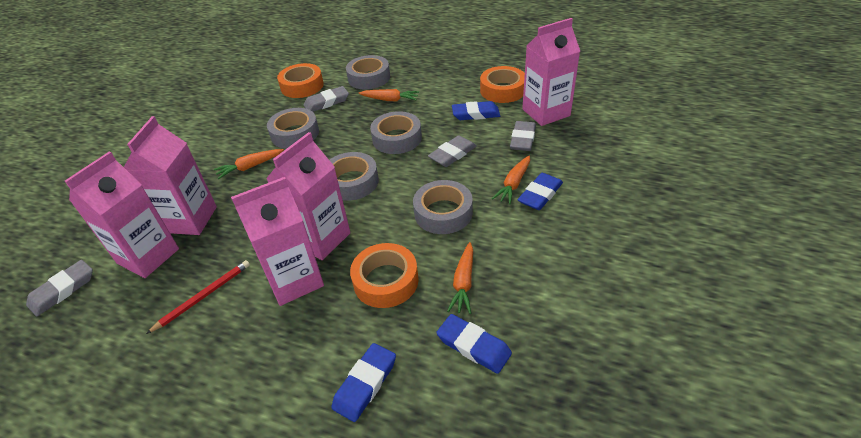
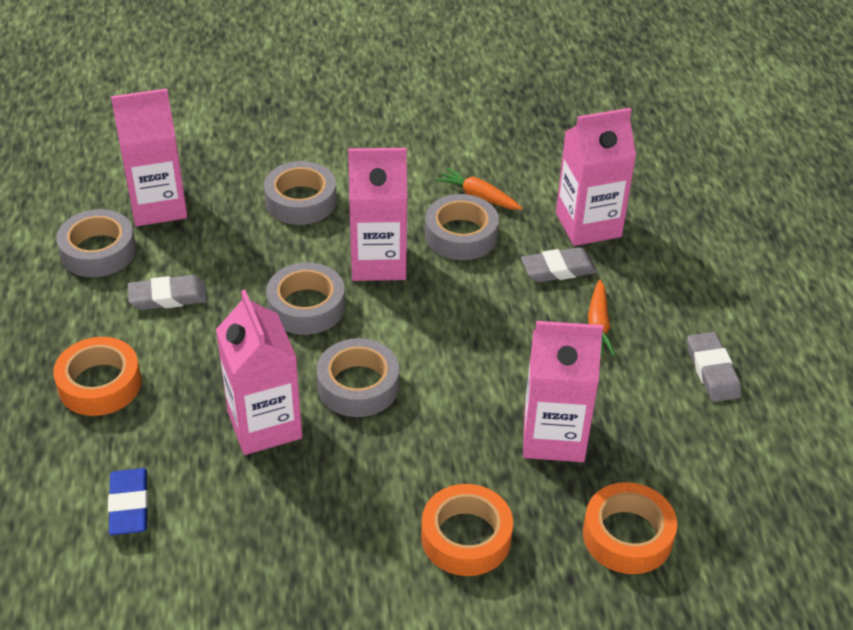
blue eraser: 4 -> 1
grey eraser: 4 -> 3
orange carrot: 4 -> 2
red pencil: 1 -> 0

